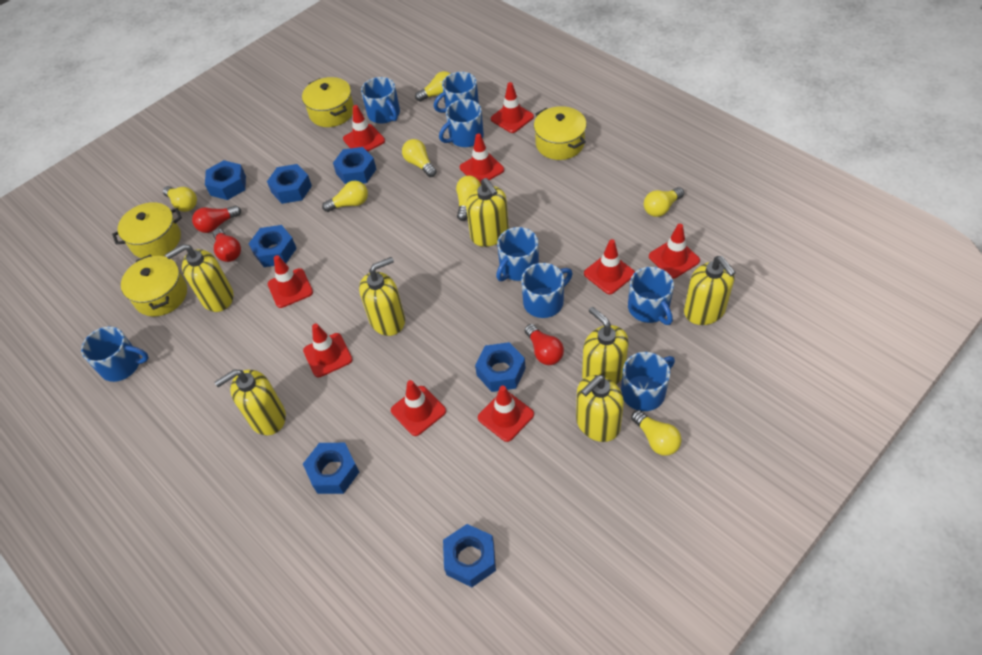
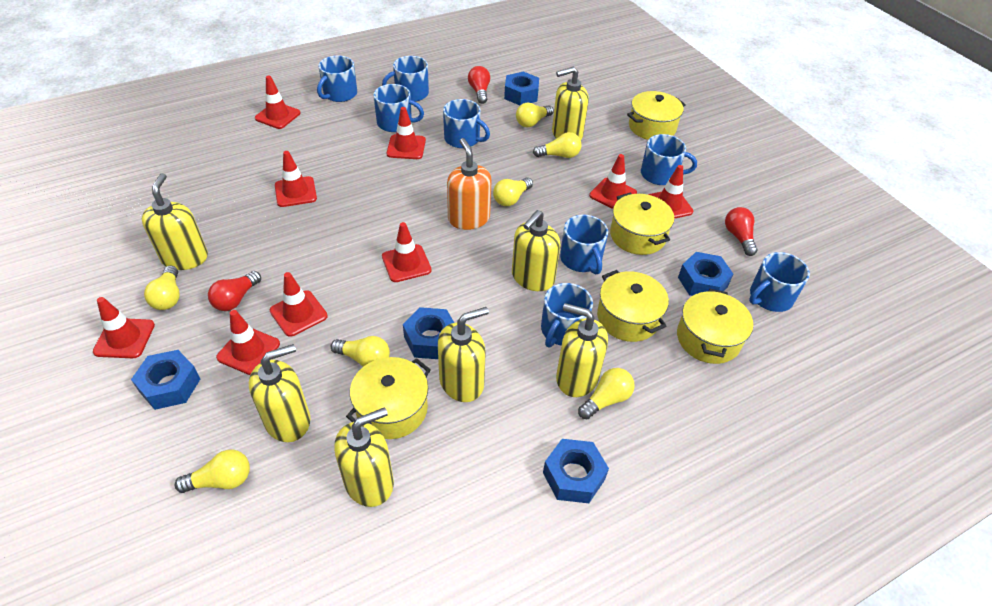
blue nut: 7 -> 5
orange soap dispenser: 0 -> 1
yellow pot: 4 -> 5

